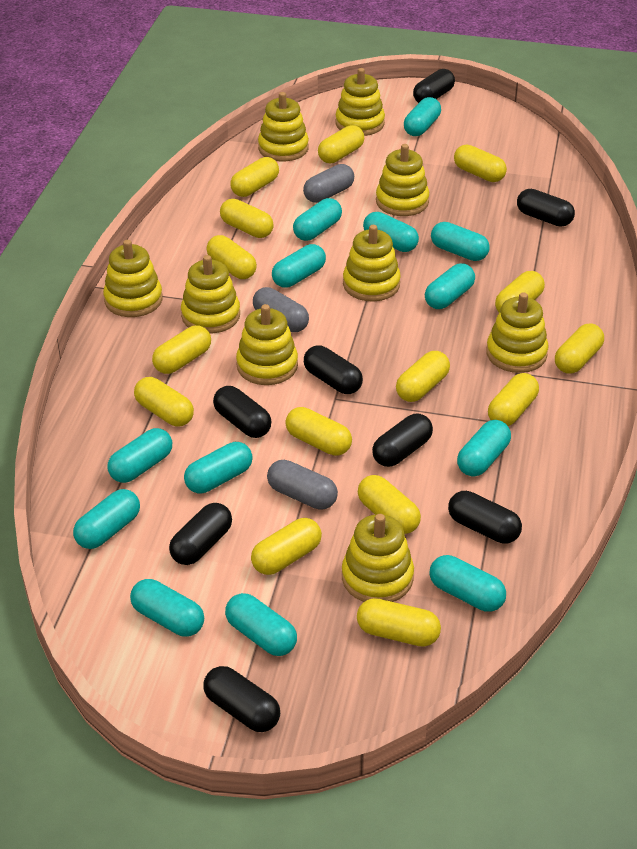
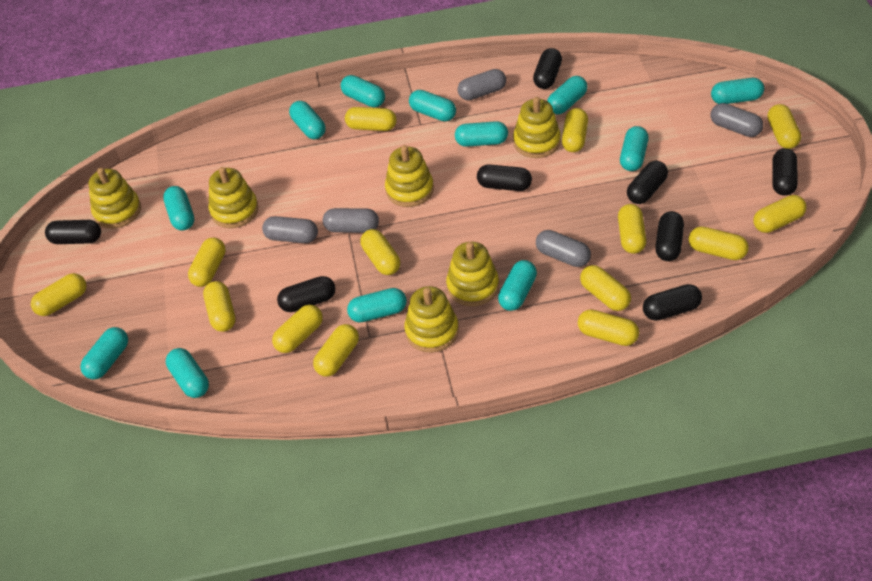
grey capsule: 3 -> 5
turquoise capsule: 13 -> 12
yellow capsule: 15 -> 14
yellow stacking toy: 9 -> 6

